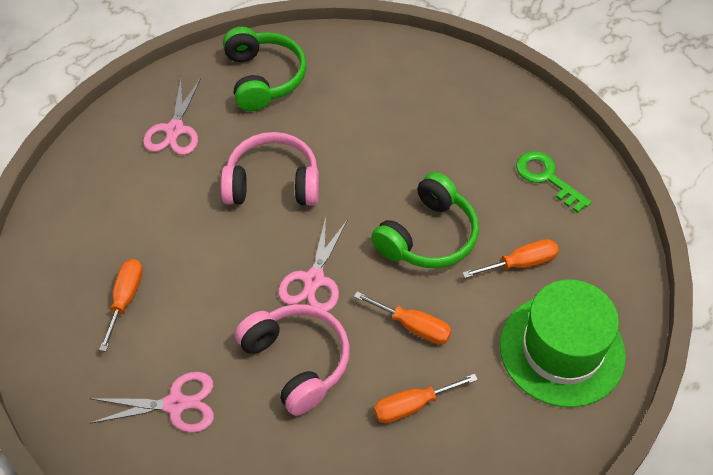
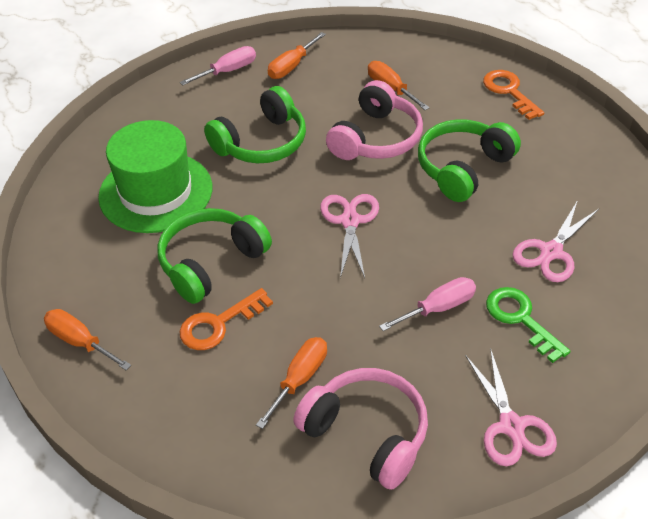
green headphones: 2 -> 3
orange key: 0 -> 2
pink screwdriver: 0 -> 2

